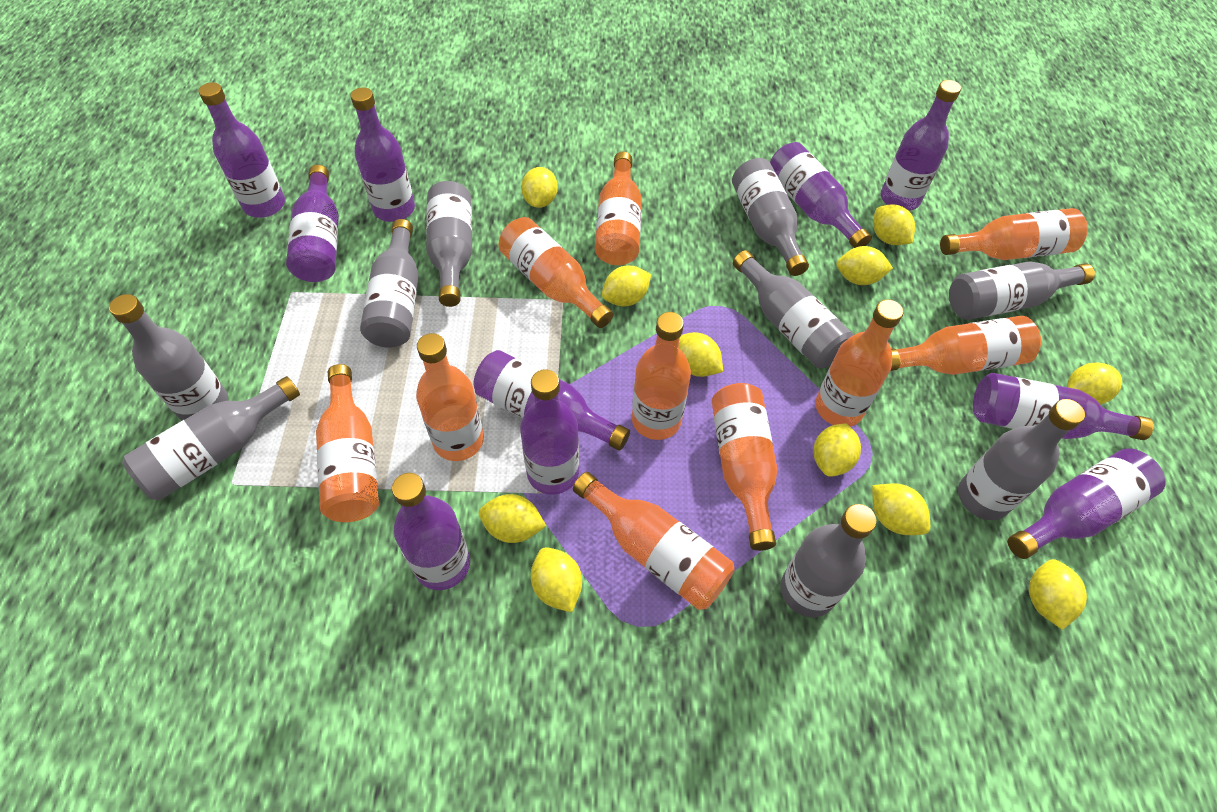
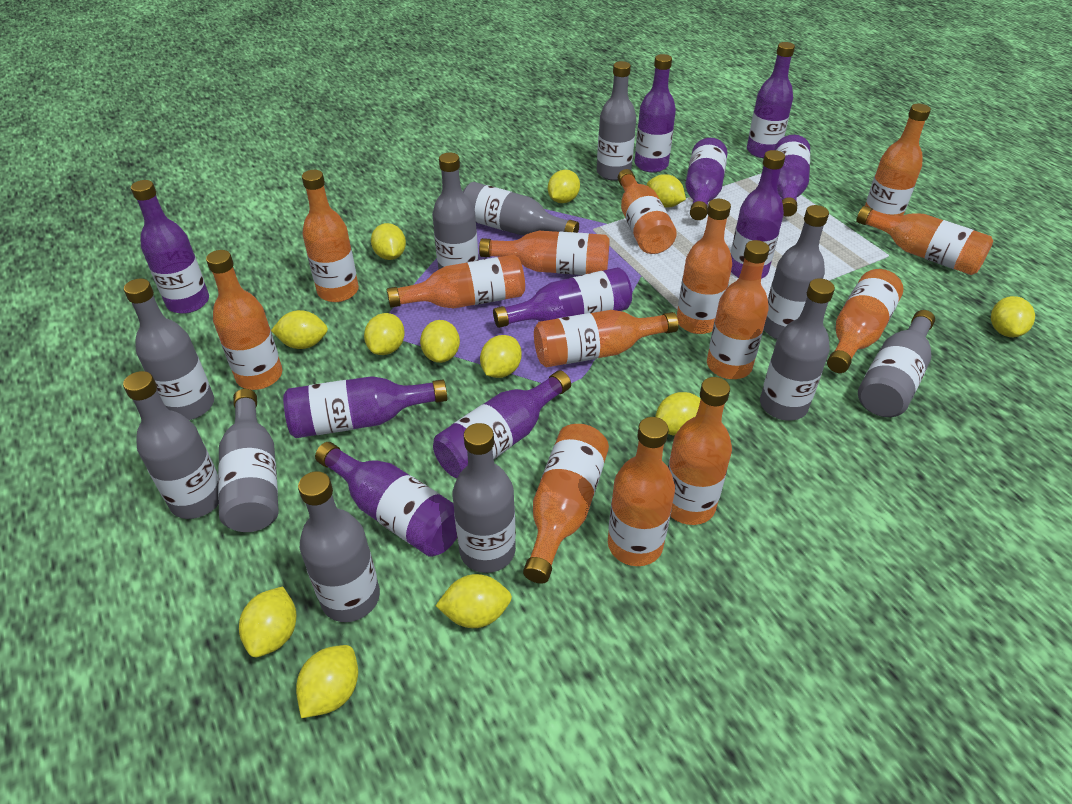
grey bottle: 9 -> 11
orange bottle: 10 -> 14
yellow lemon: 11 -> 12

